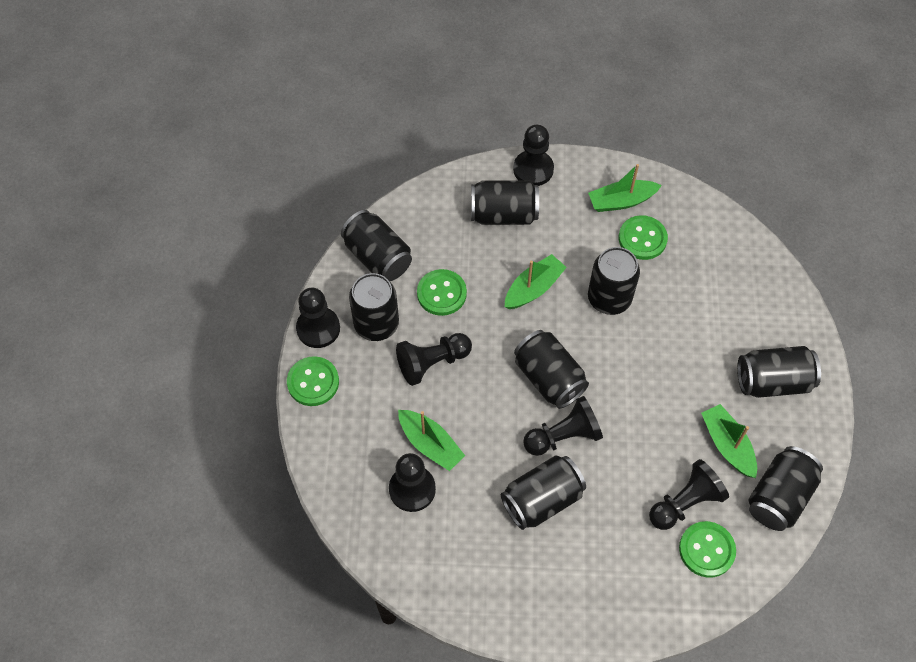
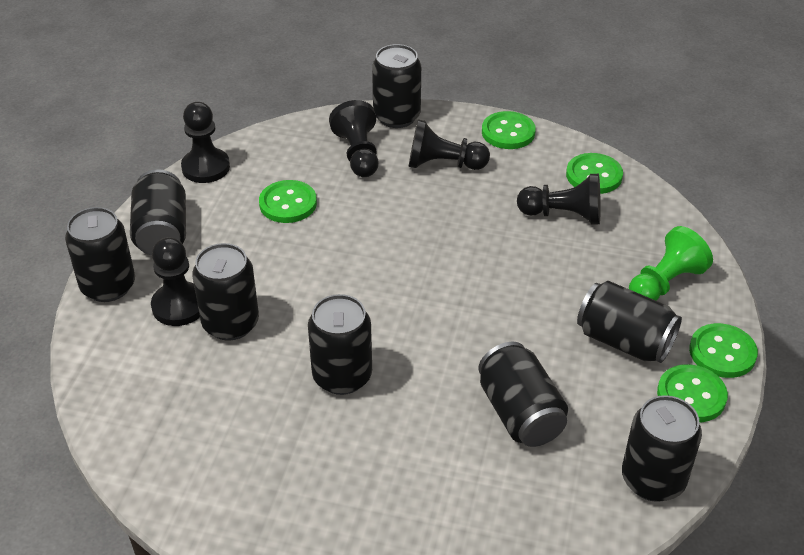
black pawn: 6 -> 5
green boat: 4 -> 0
green button: 4 -> 5
green pawn: 0 -> 1

